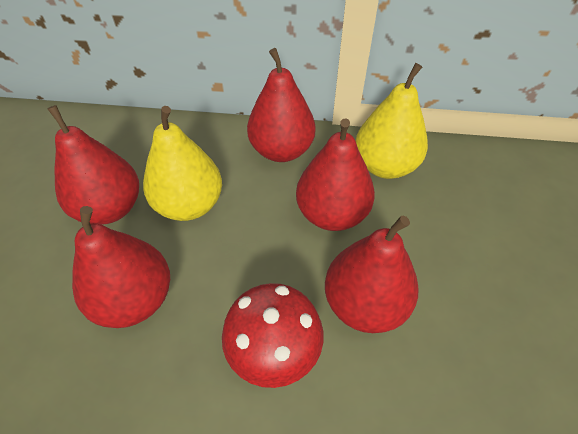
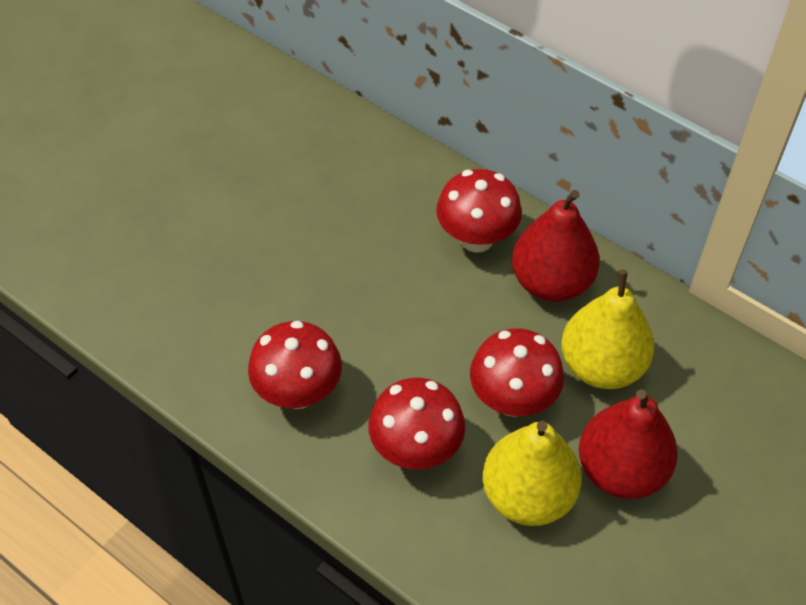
red mushroom: 1 -> 4
red pear: 5 -> 2

